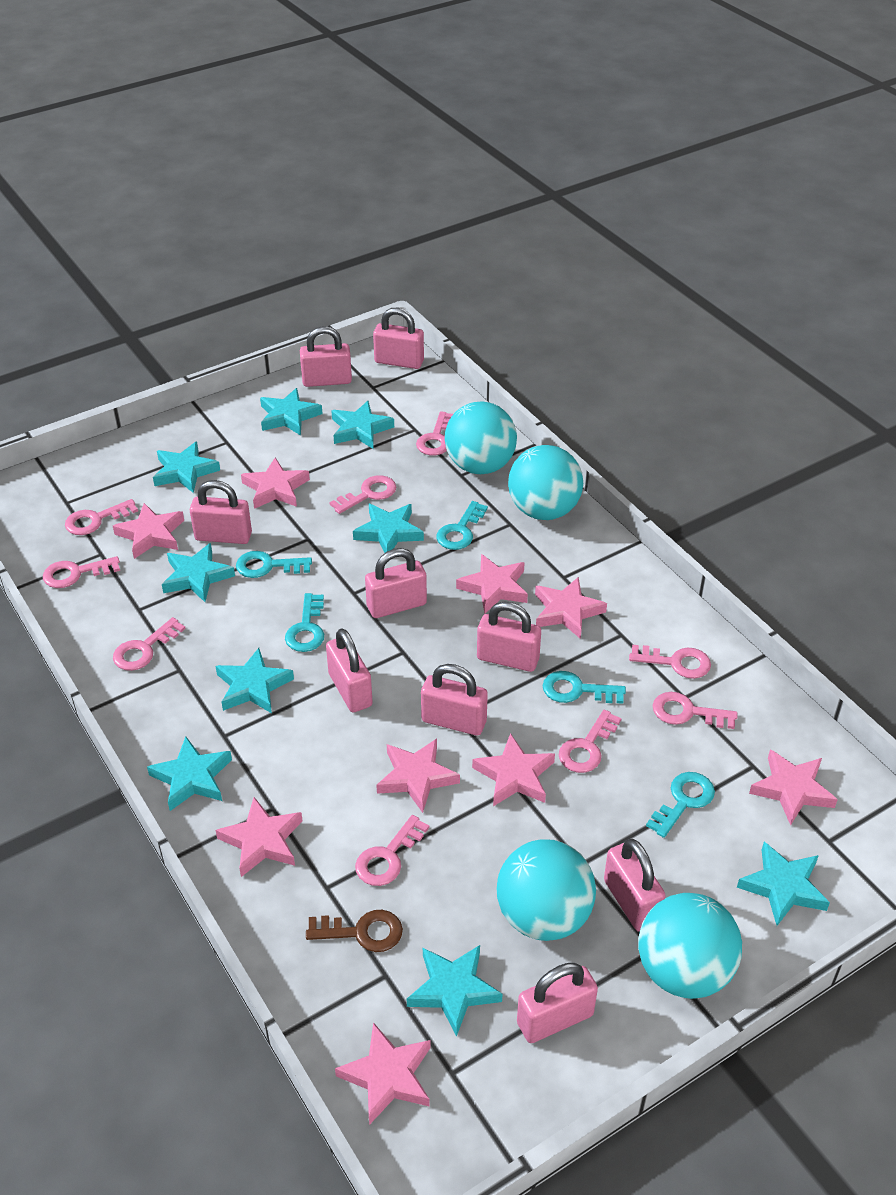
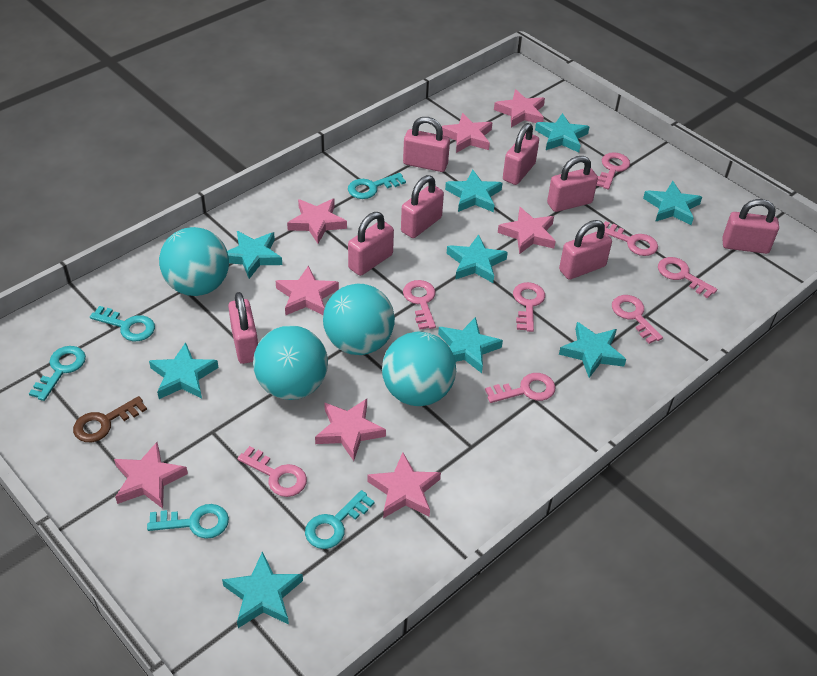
pink key: 9 -> 8
pink padlock: 9 -> 8
pink star: 9 -> 8

